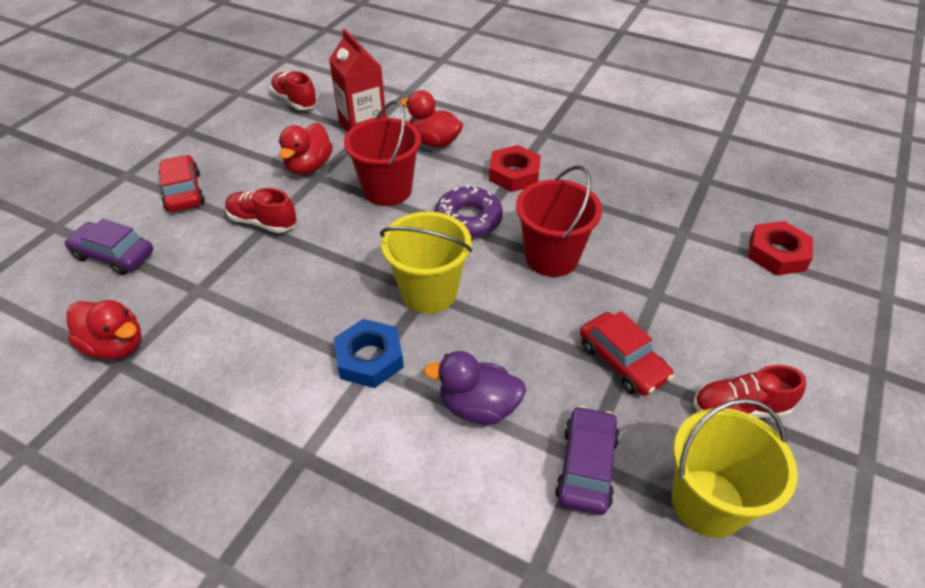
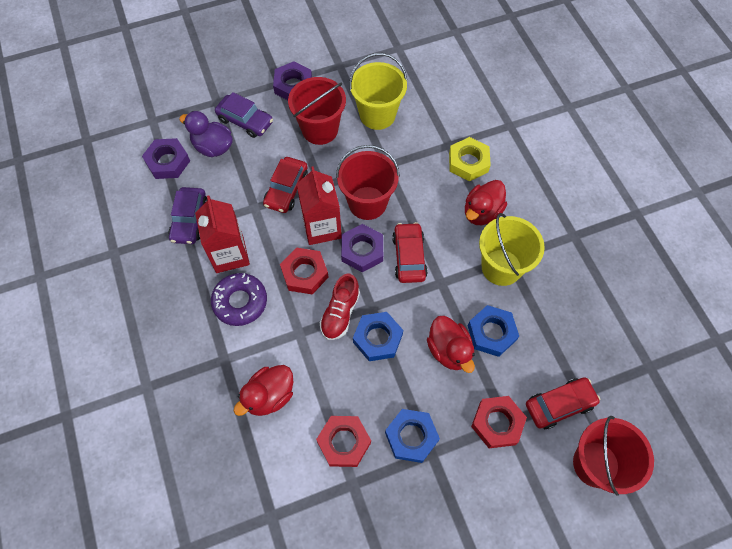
blue nut: 1 -> 3
purple nut: 0 -> 3
red bucket: 2 -> 3
red car: 2 -> 3
red carton: 1 -> 2
red nut: 2 -> 3
red shoe: 3 -> 1
yellow nut: 0 -> 1

